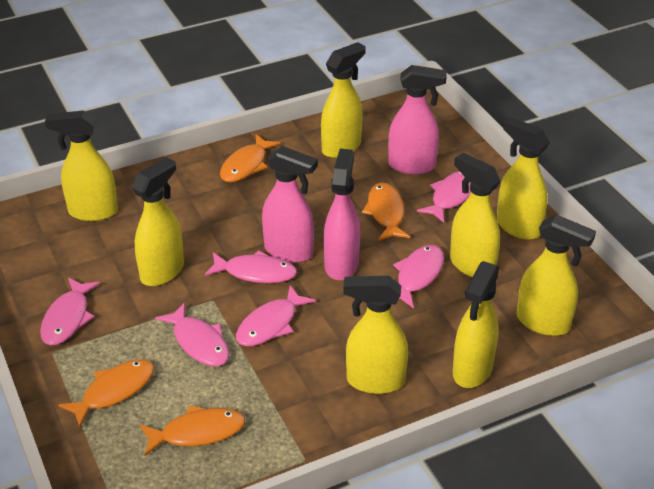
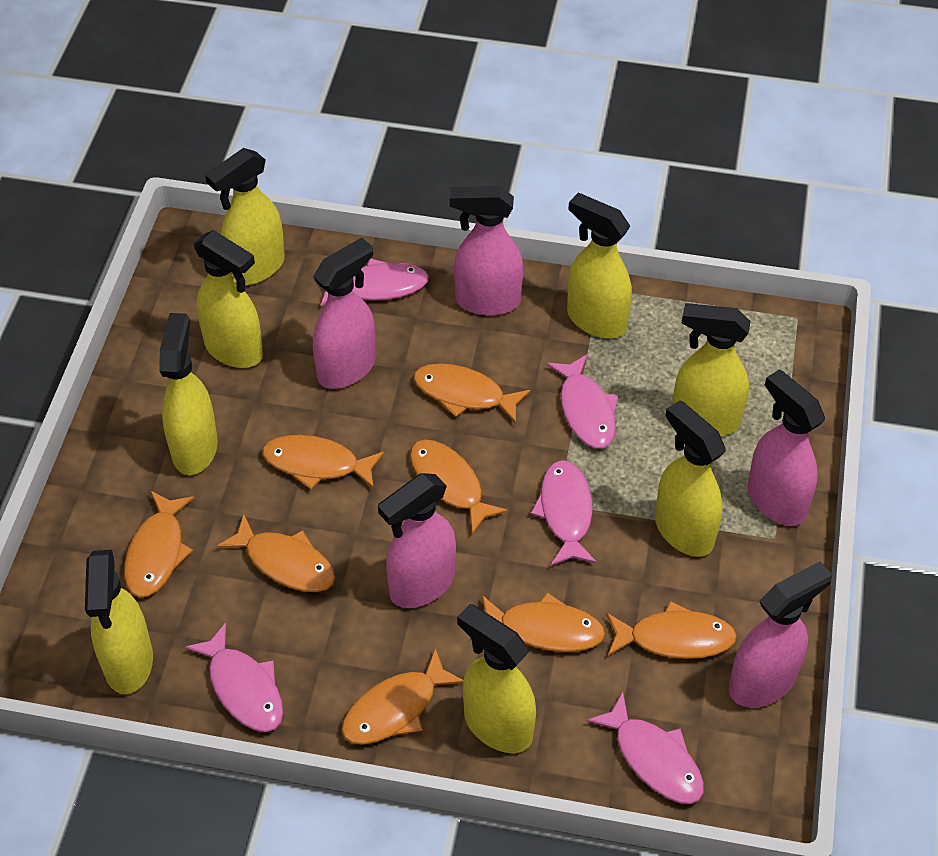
orange fish: 4 -> 8
pink fish: 6 -> 5
pink spray bottle: 3 -> 5

